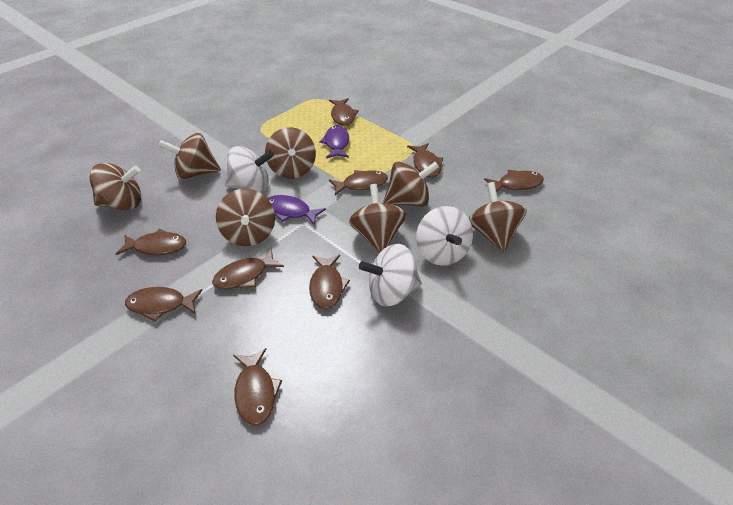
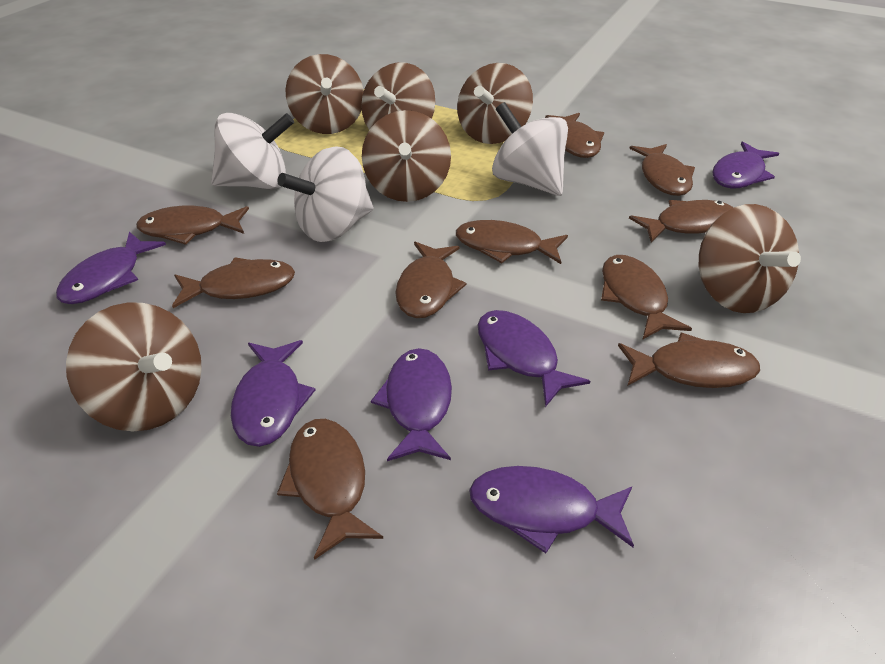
brown fish: 9 -> 10
brown spinning top: 7 -> 6
purple fish: 2 -> 6

